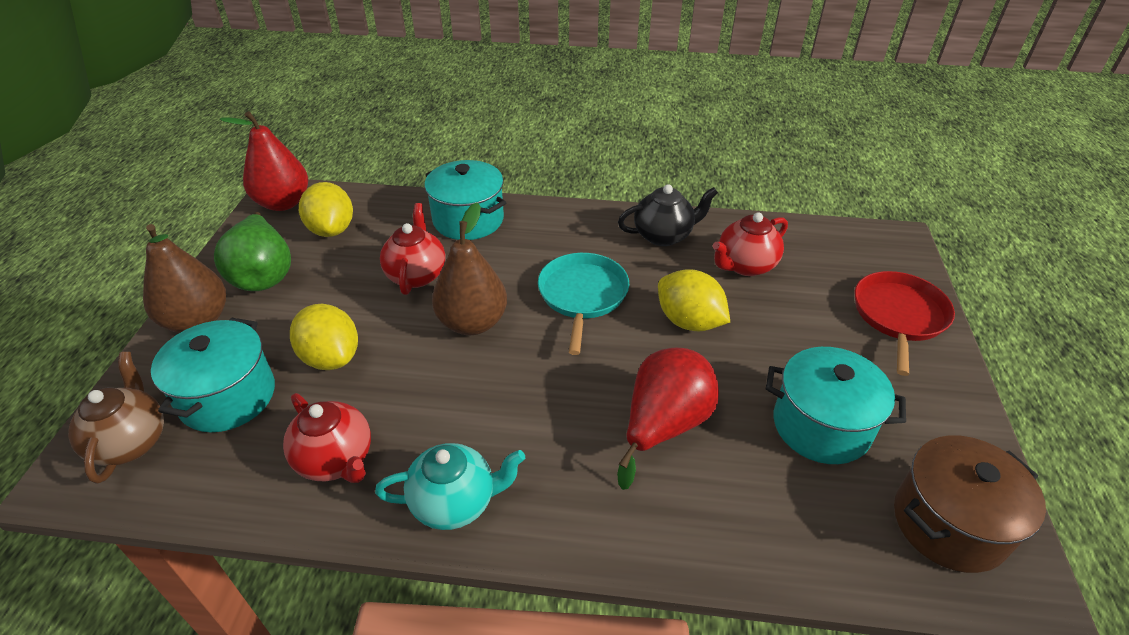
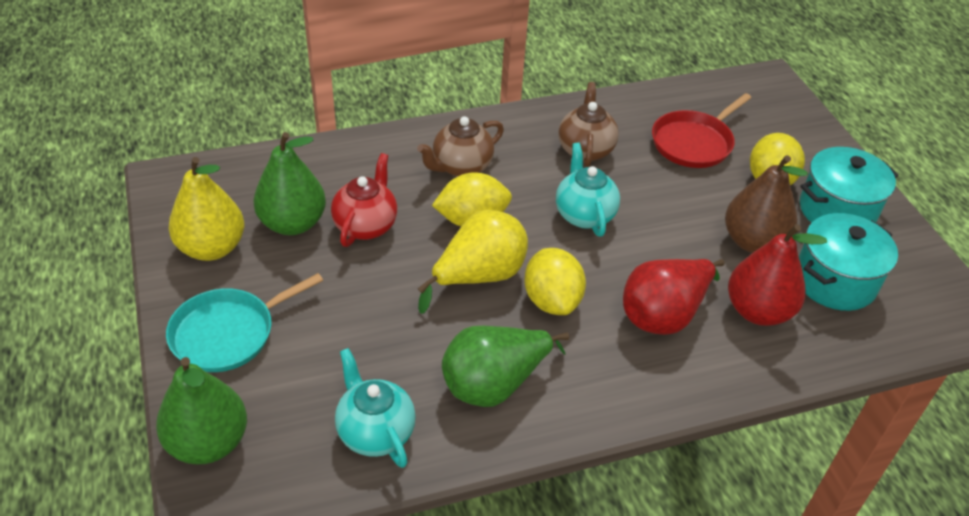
black teapot: 1 -> 0
brown pear: 2 -> 1
brown pot: 1 -> 0
brown teapot: 1 -> 2
green pear: 1 -> 3
red teapot: 3 -> 1
turquoise pot: 3 -> 2
turquoise teapot: 1 -> 2
yellow pear: 0 -> 2

